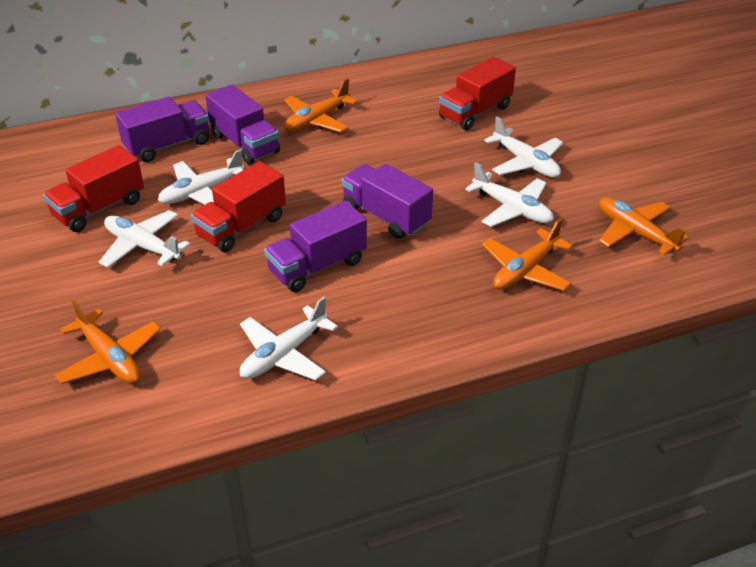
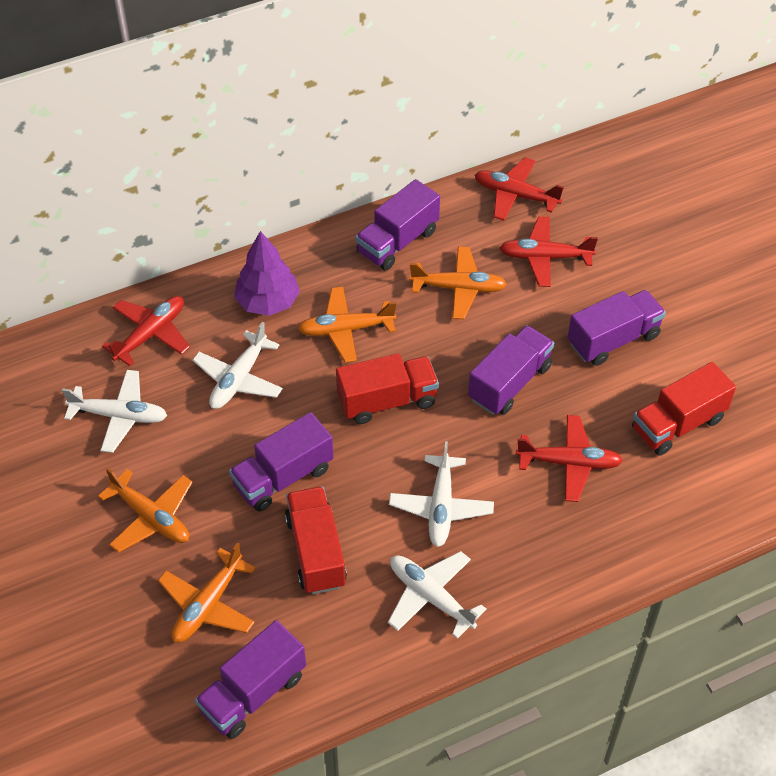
purple tree: 0 -> 1
purple truck: 4 -> 5
red plane: 0 -> 4
white plane: 5 -> 4

